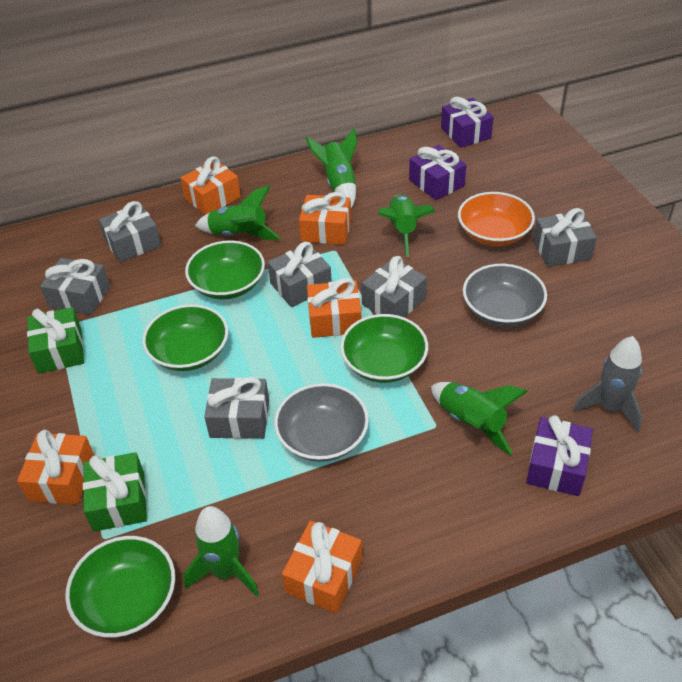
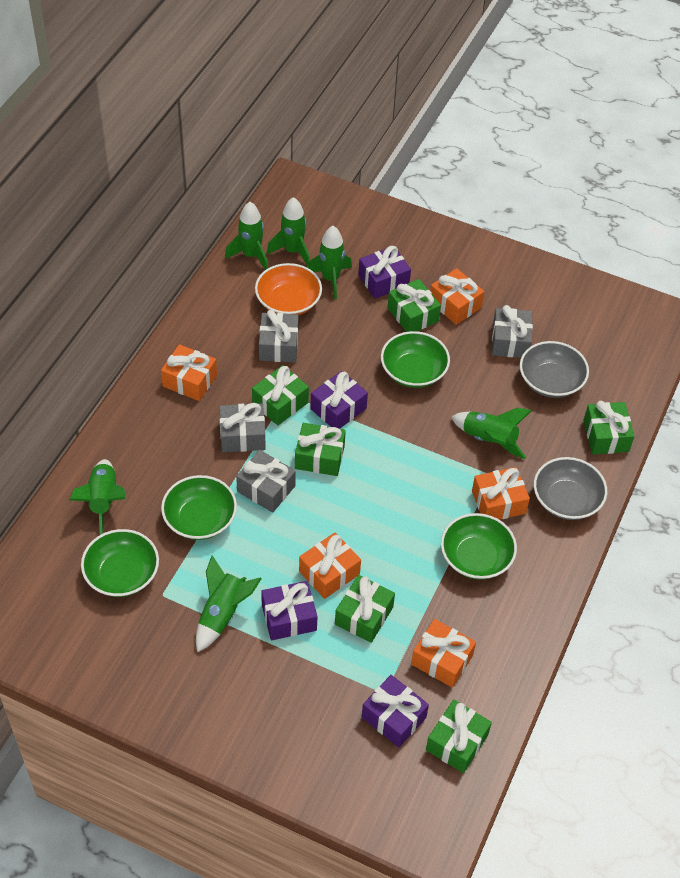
green gift: 2 -> 6
green rocket: 5 -> 6
grey gift: 6 -> 4
grey rocket: 1 -> 0
purple gift: 3 -> 4

